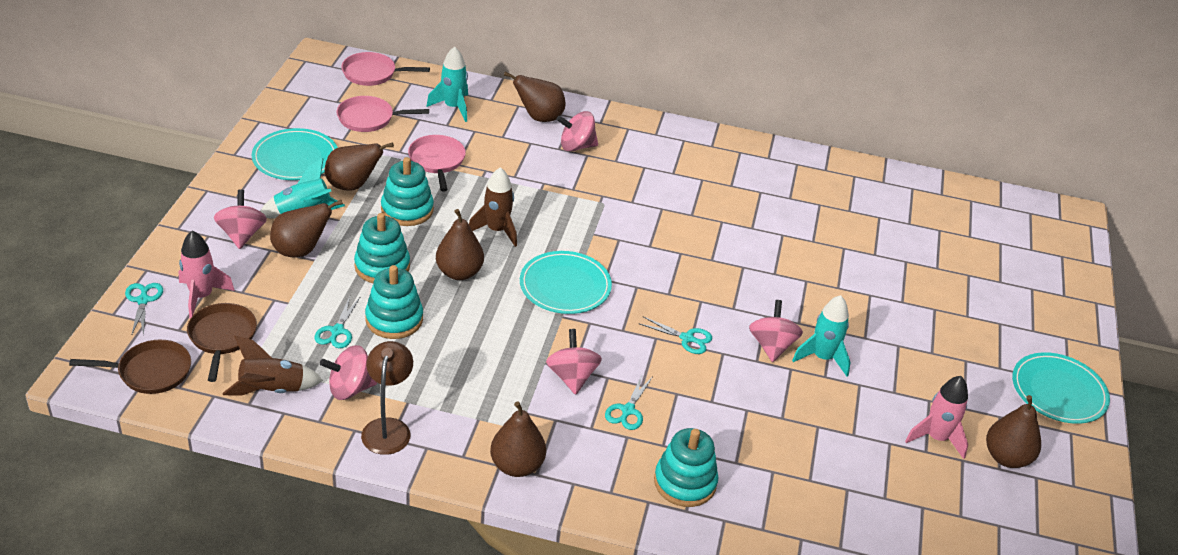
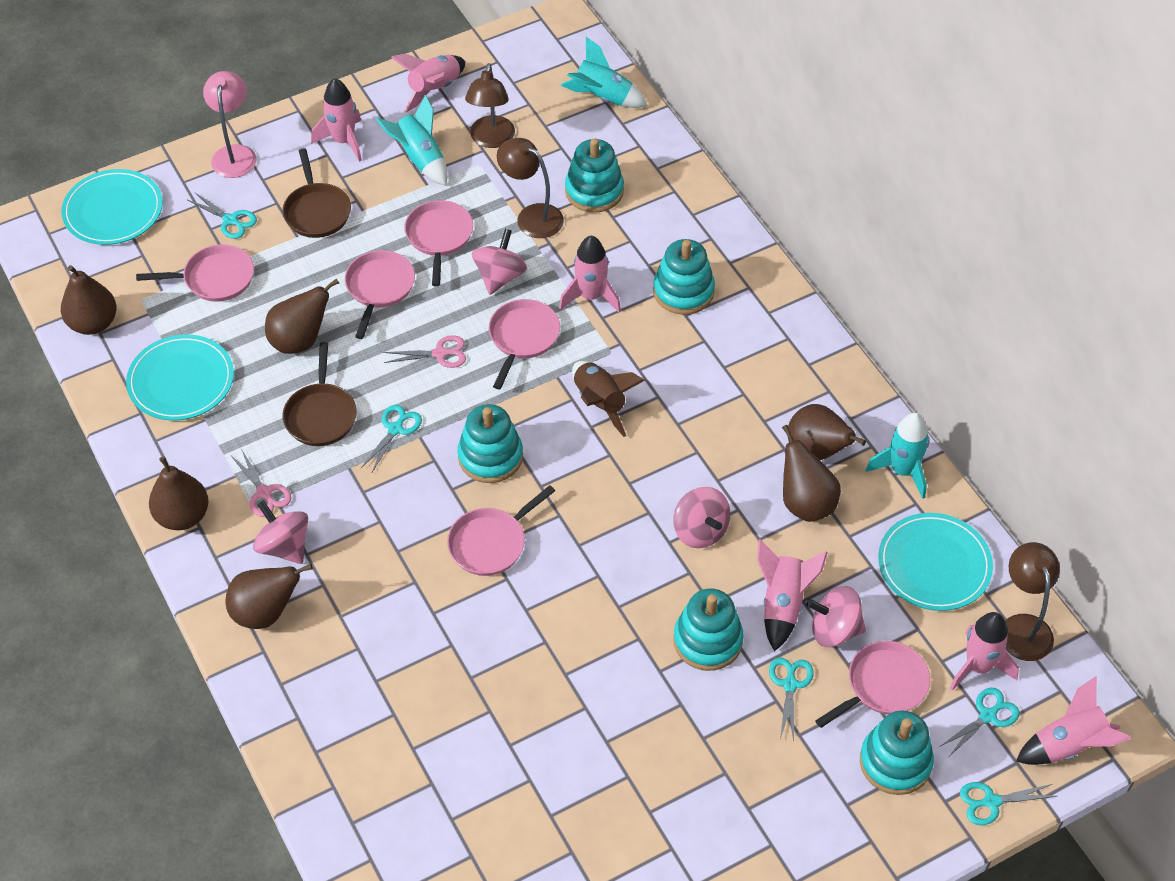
brown lamp: 1 -> 3
brown rocket: 2 -> 1
pink lamp: 0 -> 1
pink pan: 3 -> 6
pink rocket: 2 -> 6
pink scissors: 0 -> 2
pink spinning top: 5 -> 4
turquoise scissors: 4 -> 5
turquoise stacking toy: 4 -> 5

